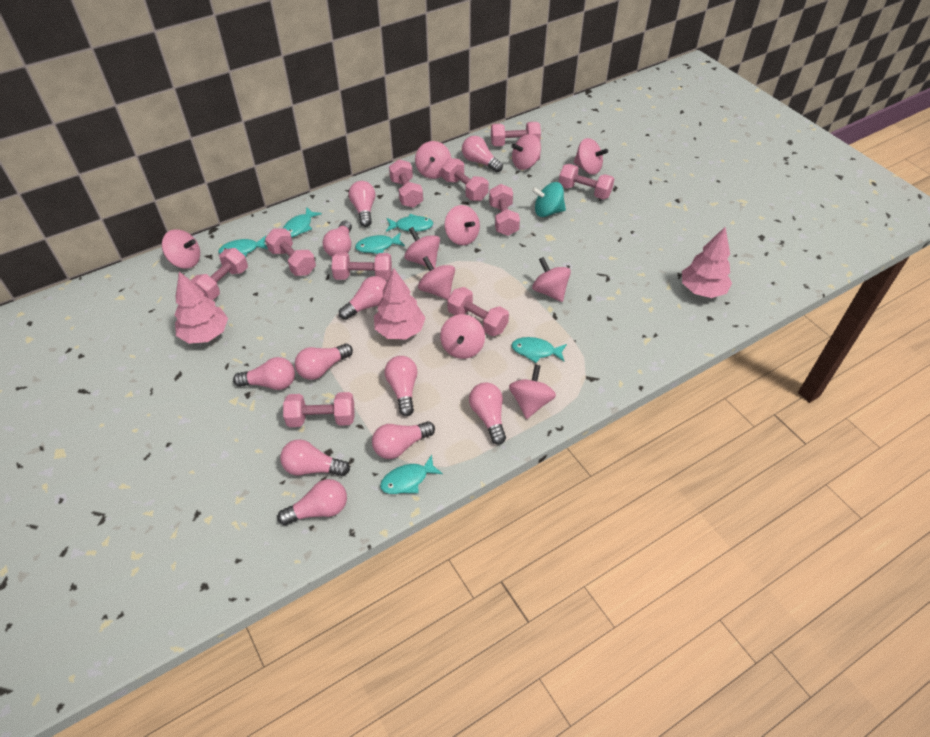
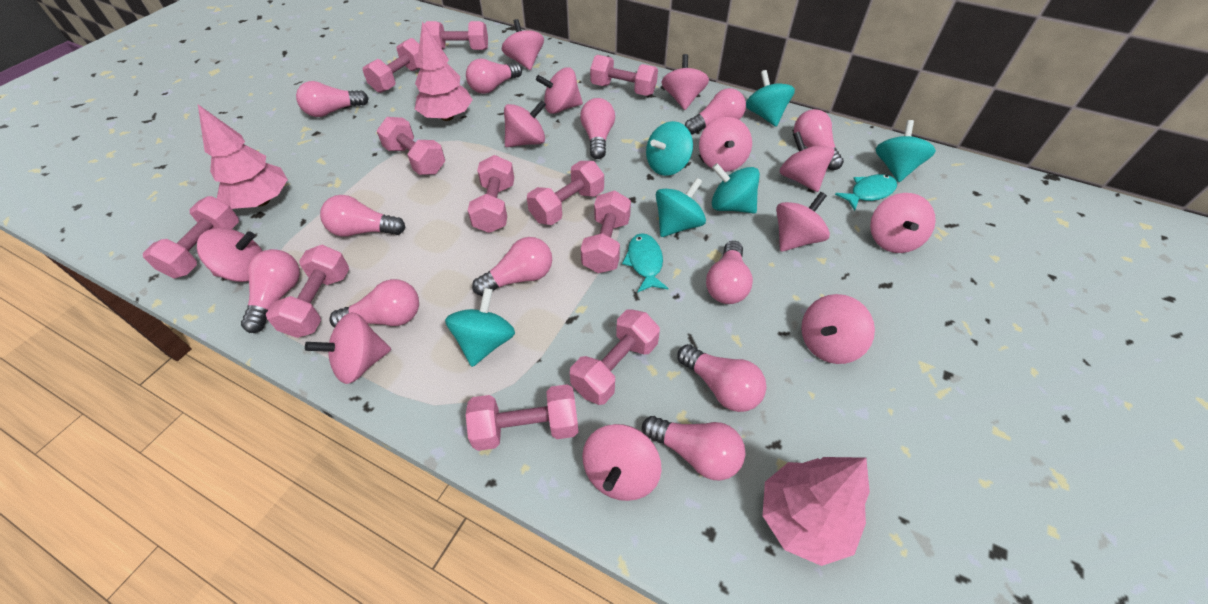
pink dumbbell: 10 -> 11
pink light bulb: 11 -> 12
pink spinning top: 10 -> 12
turquoise fish: 6 -> 2
turquoise spinning top: 1 -> 6

